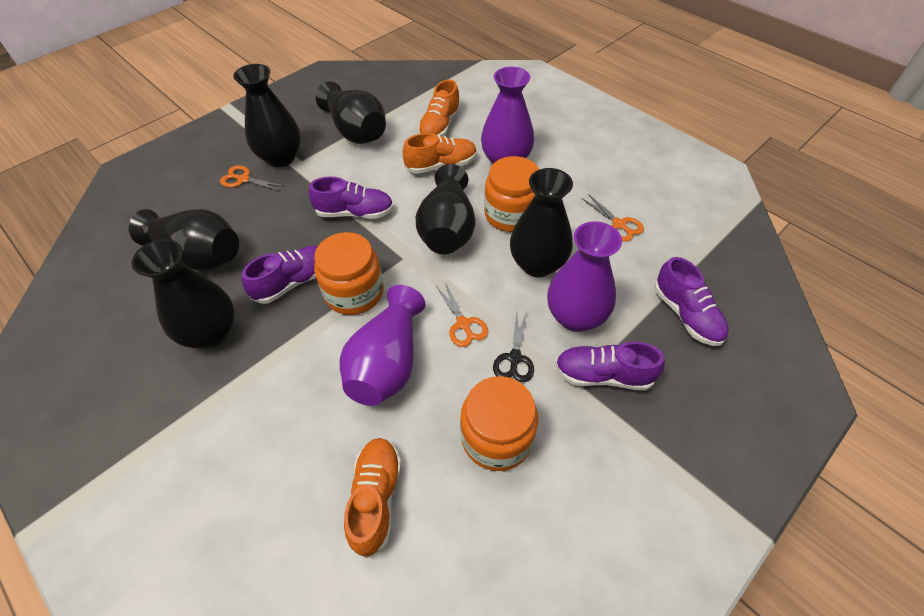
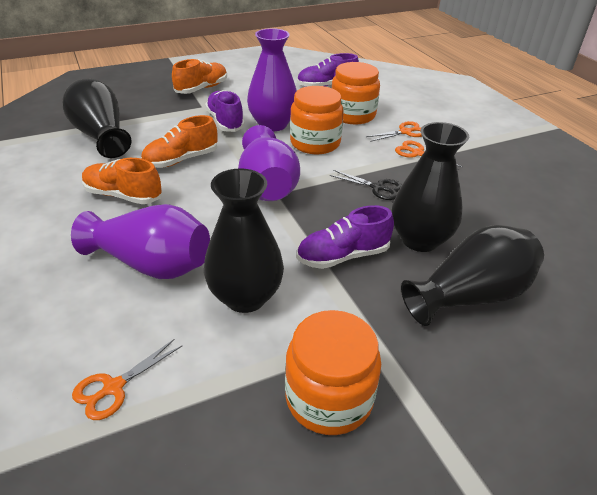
black vase: 6 -> 4
purple shoe: 4 -> 3

